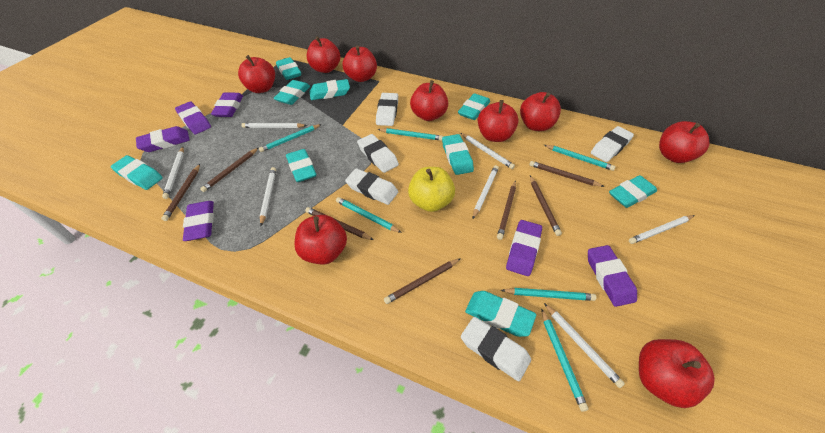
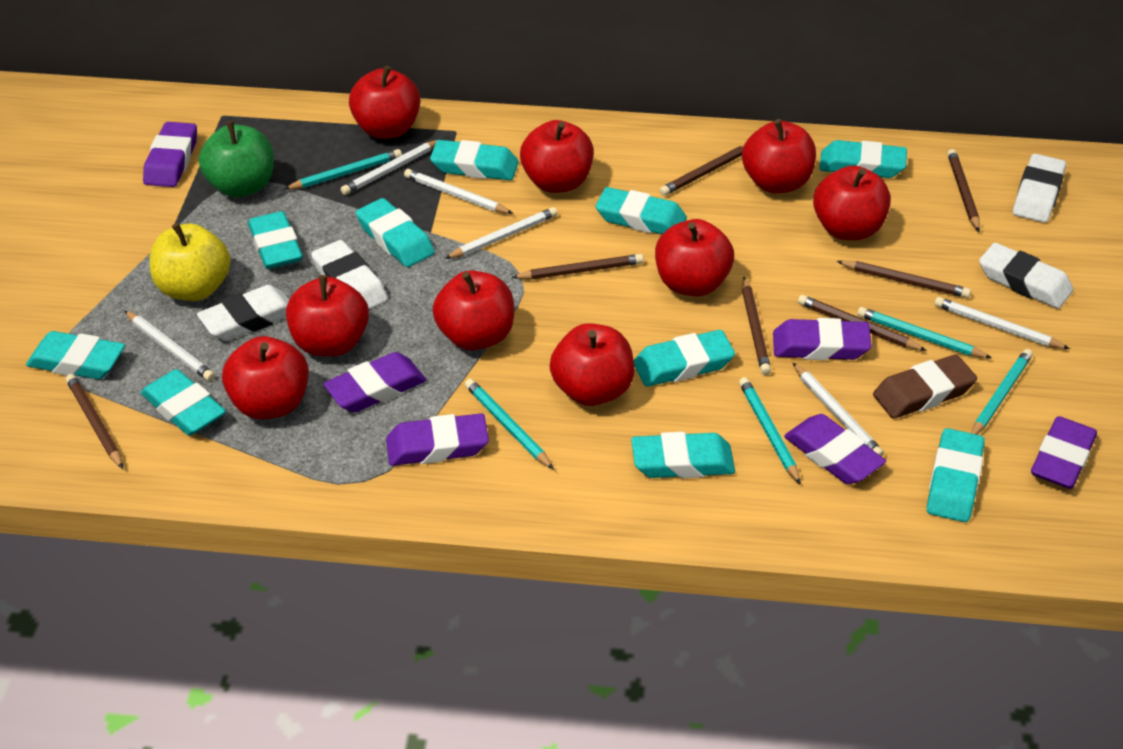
brown eraser: 0 -> 1
green apple: 0 -> 1
turquoise eraser: 9 -> 10
turquoise pencil: 6 -> 5
white eraser: 5 -> 4
white pencil: 7 -> 6

